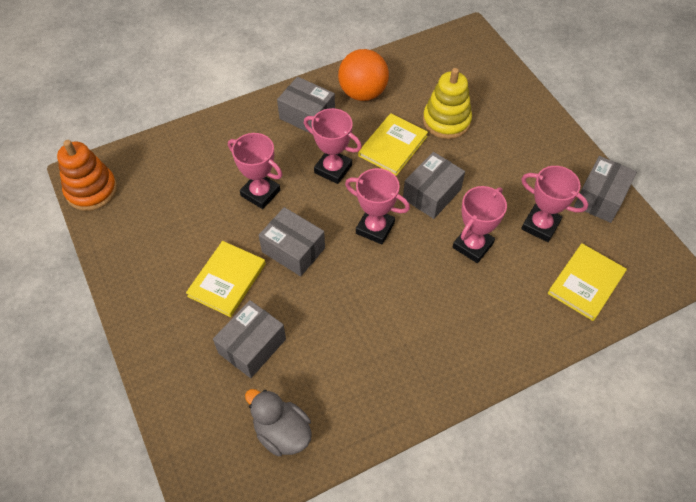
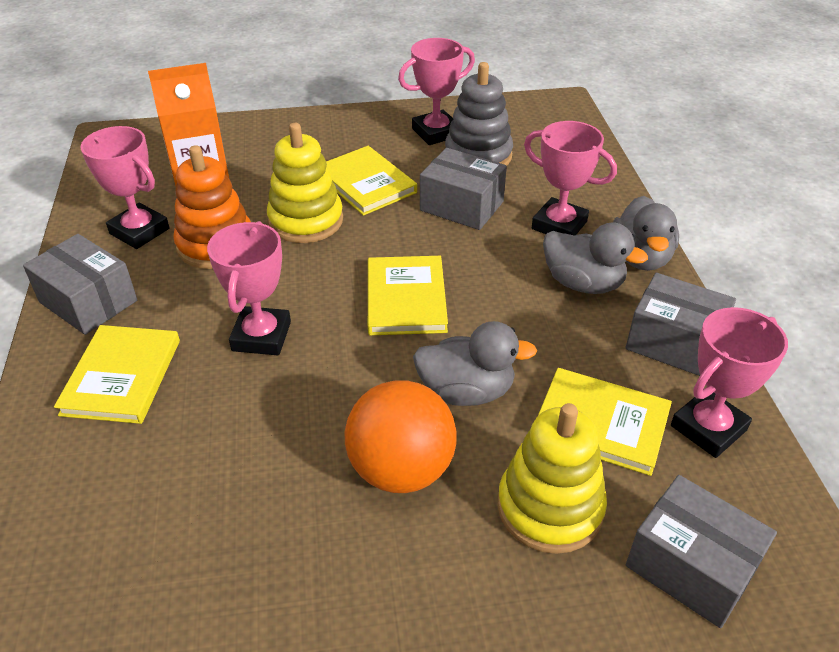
grey box: 5 -> 4
grey duck: 1 -> 3
grey stacking toy: 0 -> 1
orange carton: 0 -> 1
yellow book: 3 -> 4
yellow stacking toy: 1 -> 2

